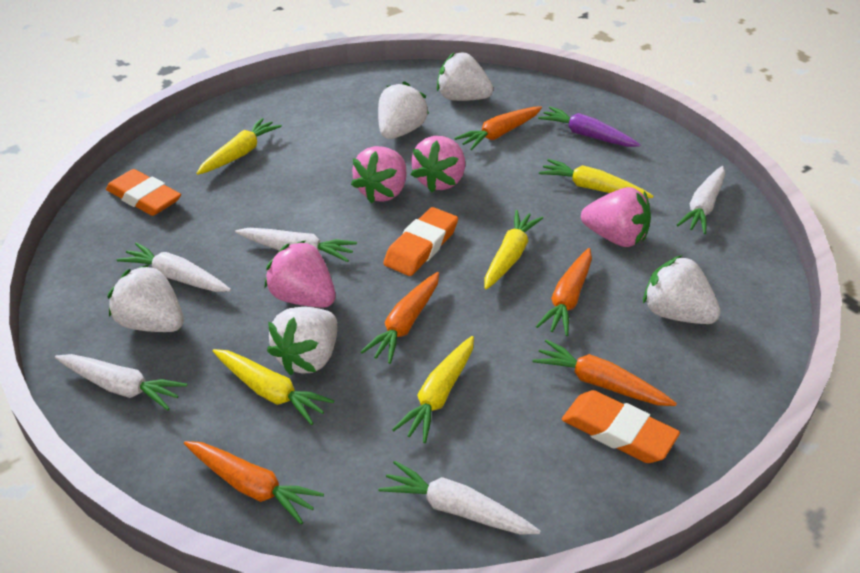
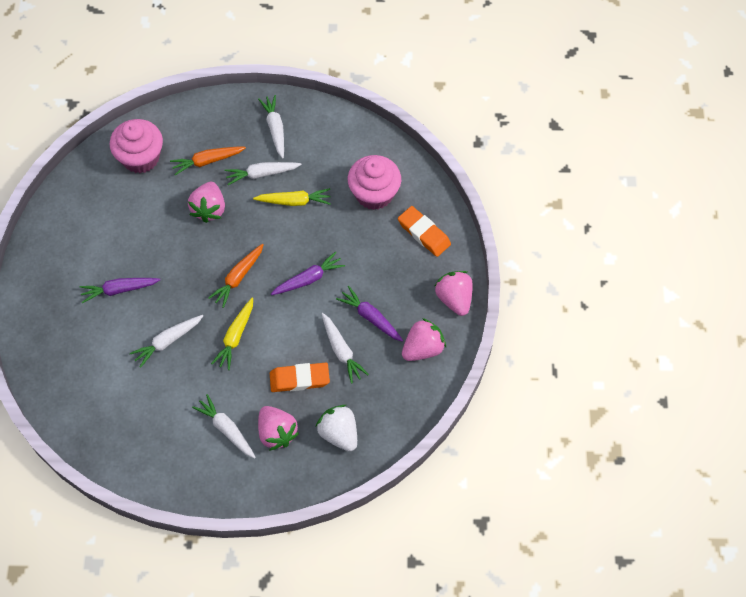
orange carrot: 5 -> 2
orange eraser: 3 -> 2
pink cupcake: 0 -> 2
purple carrot: 1 -> 3
white strawberry: 5 -> 1
yellow carrot: 5 -> 2

